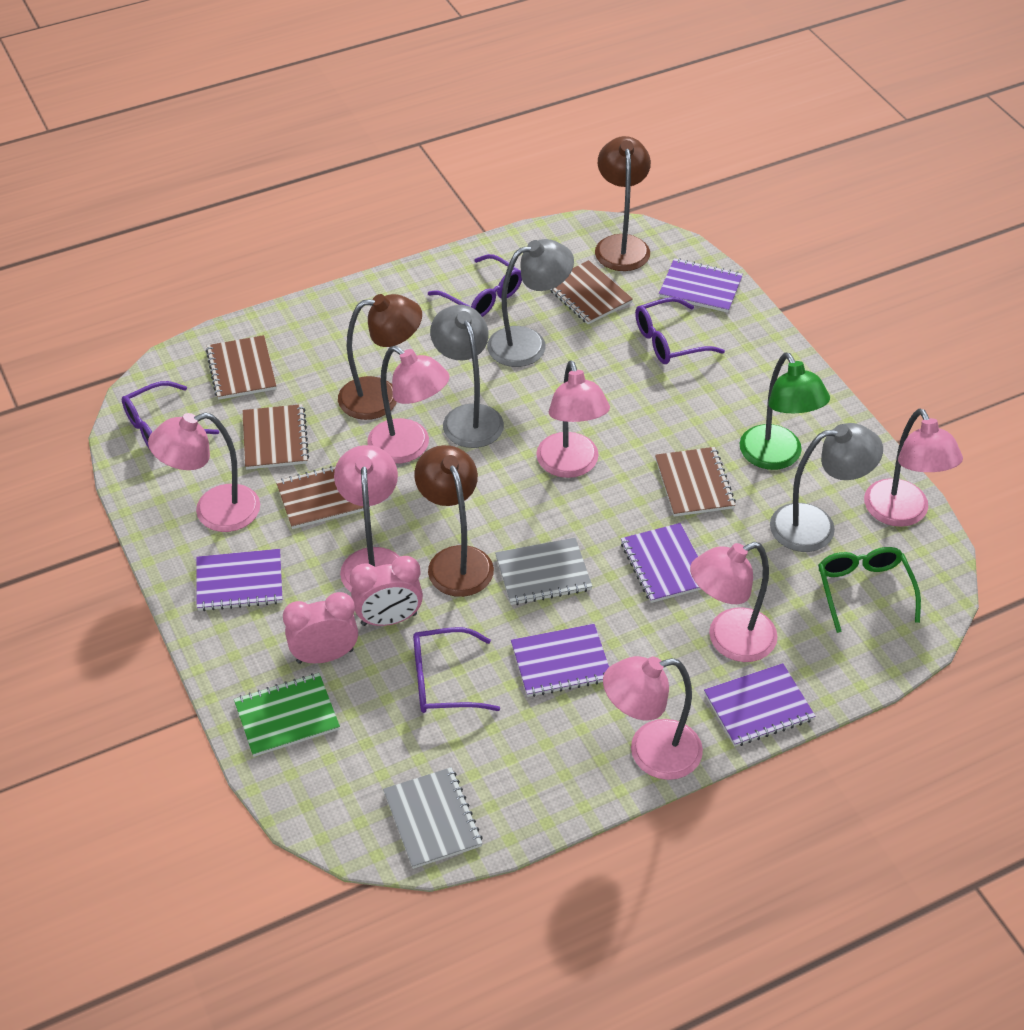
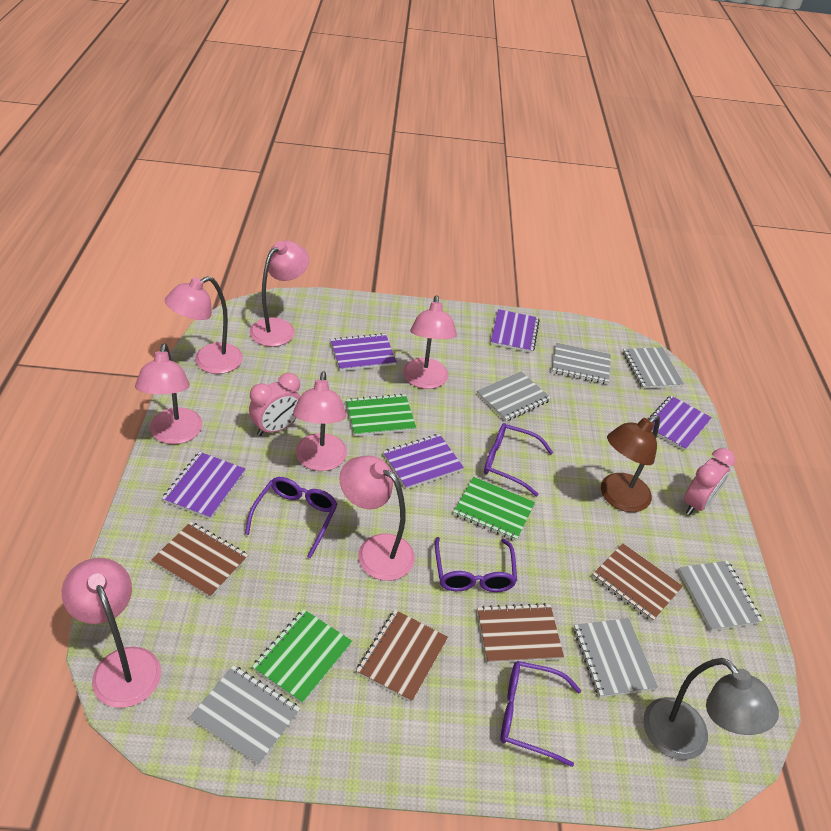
brown lamp: 3 -> 1
brown notebook: 5 -> 4
green glasses: 1 -> 0
green lamp: 1 -> 0
green notebook: 1 -> 3
grey lamp: 3 -> 1
grey notebook: 2 -> 6

